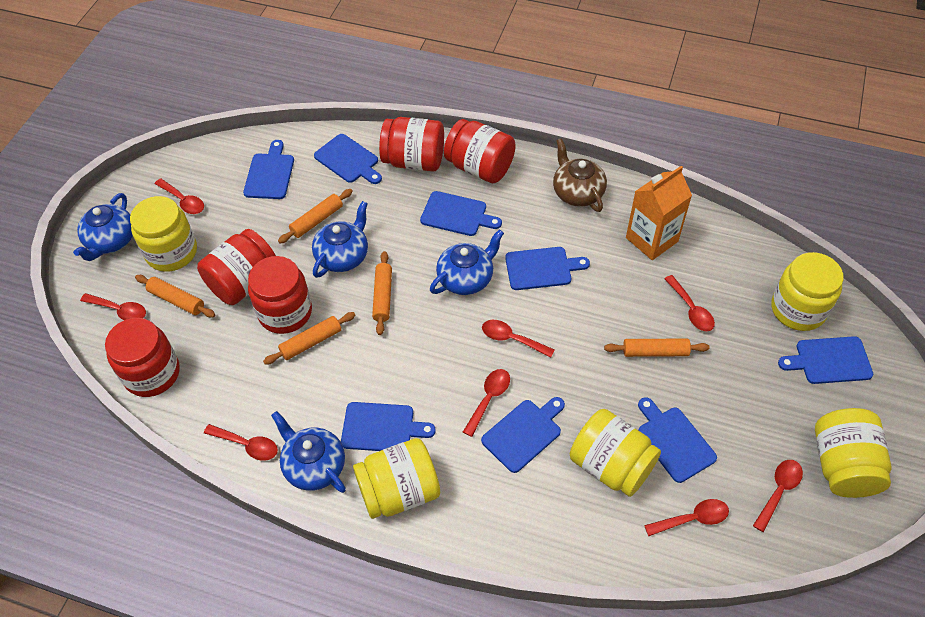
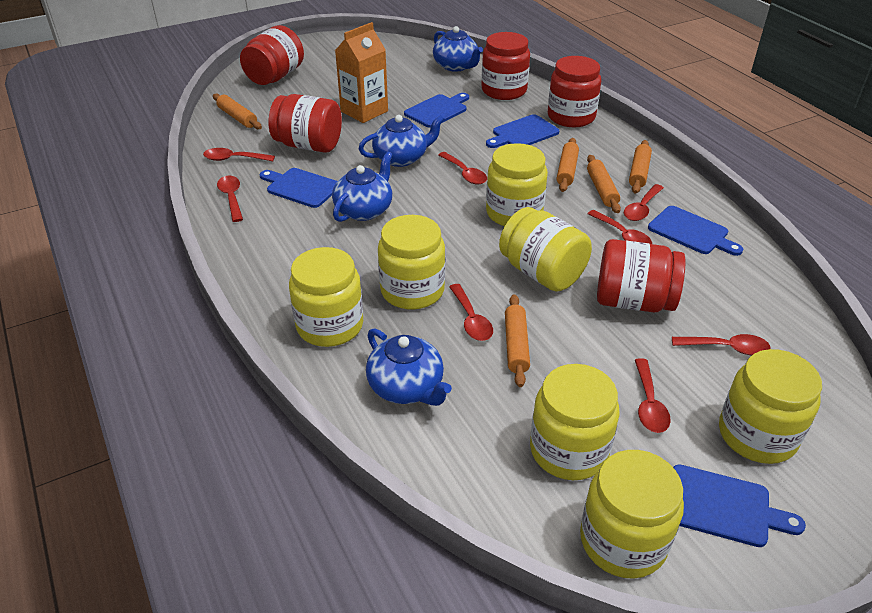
blue cutting board: 8 -> 5
brown teapot: 1 -> 0
yellow jar: 5 -> 7

